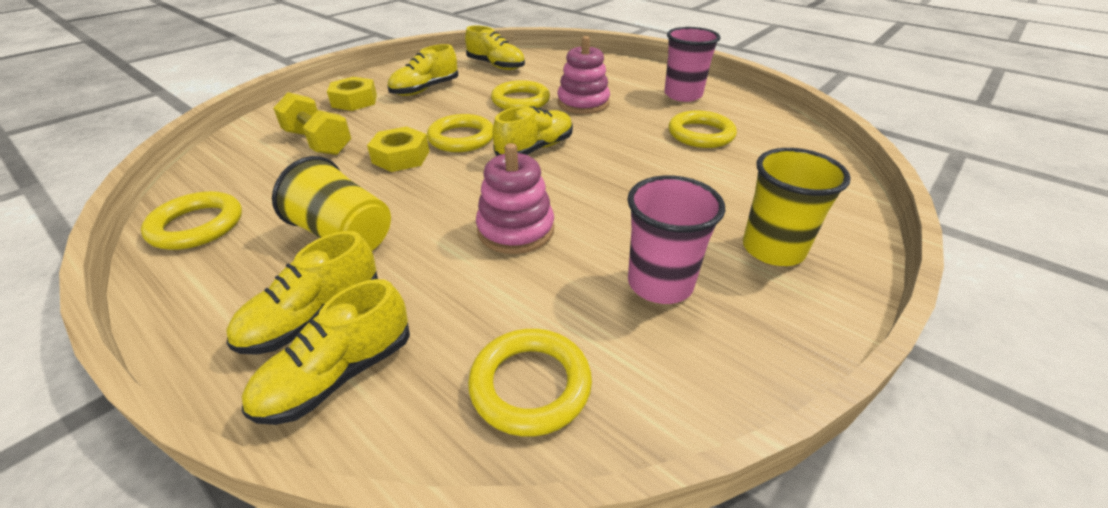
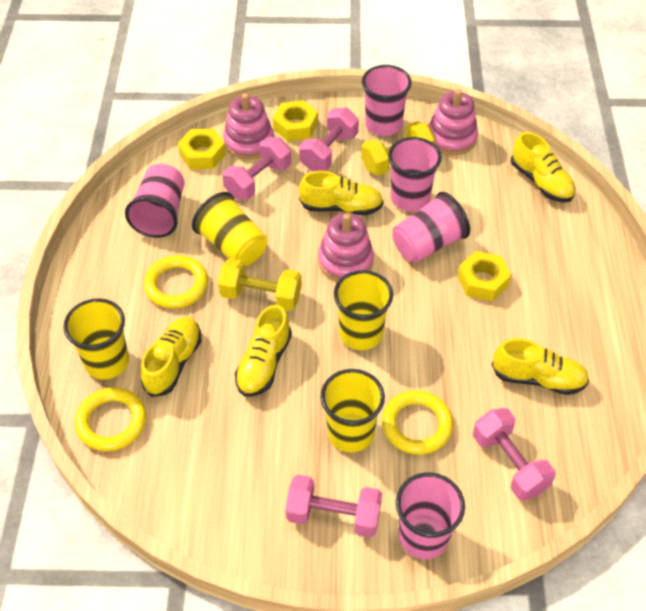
pink cup: 2 -> 5
pink dumbbell: 0 -> 4
pink stacking toy: 2 -> 3
yellow cup: 2 -> 4
yellow dumbbell: 1 -> 2
yellow nut: 2 -> 3
yellow ring: 5 -> 3

